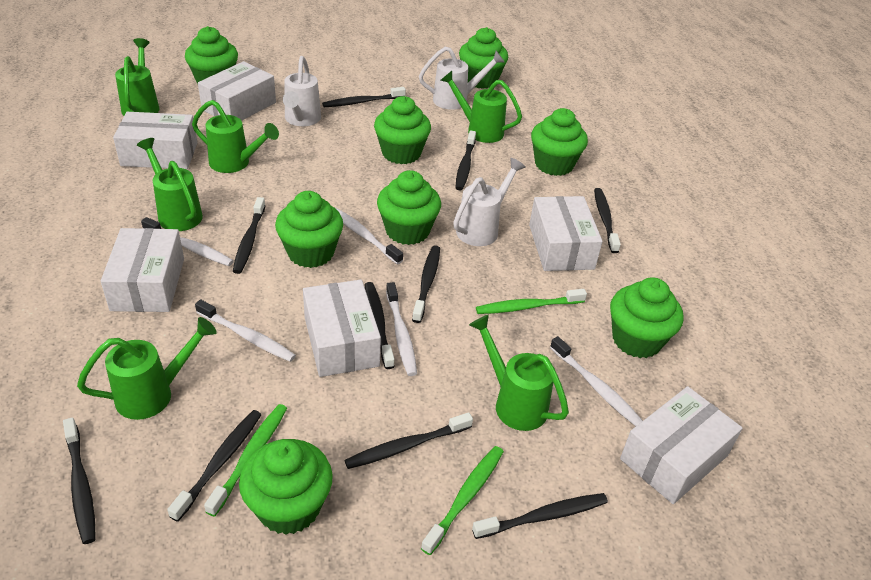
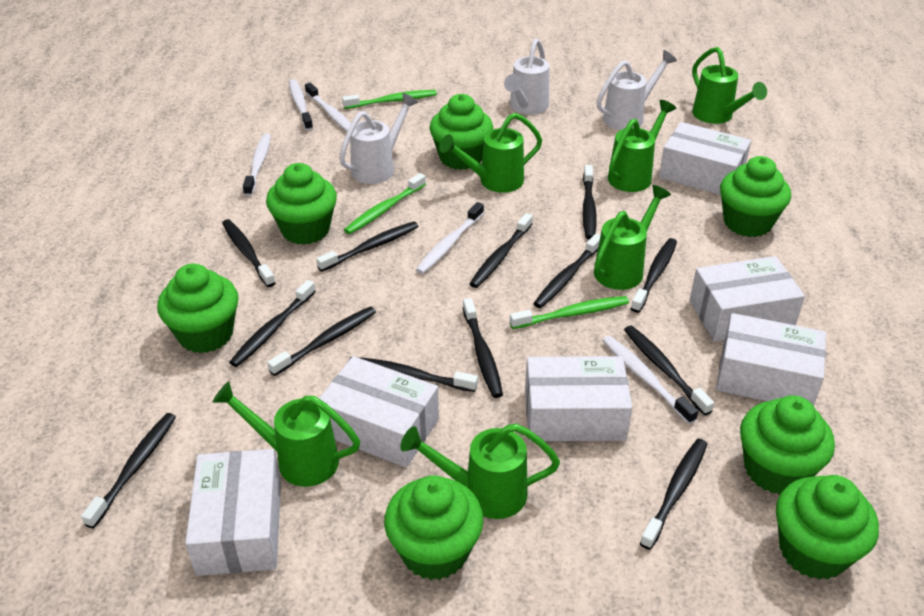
black toothbrush: 10 -> 13
green cupcake: 8 -> 7

